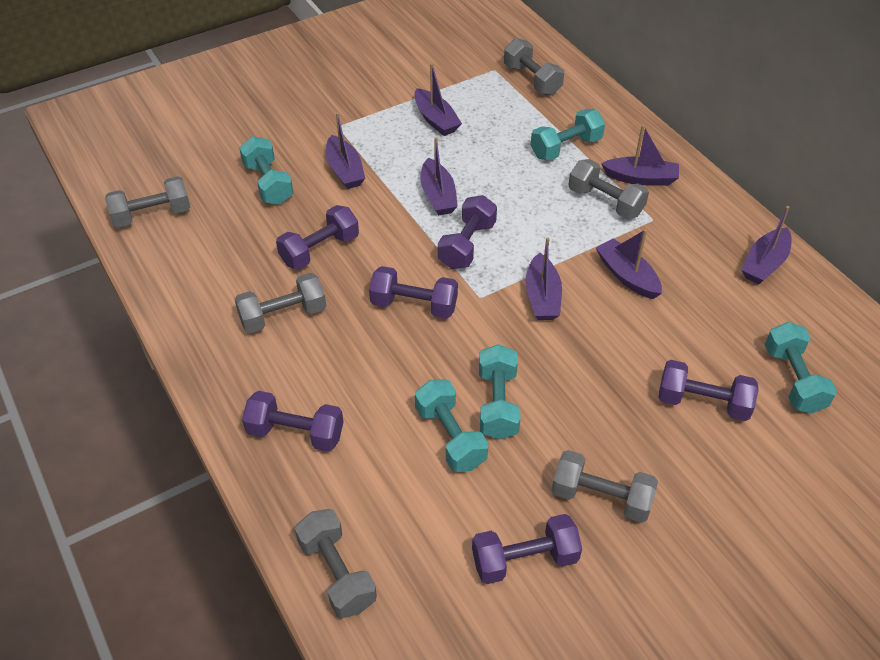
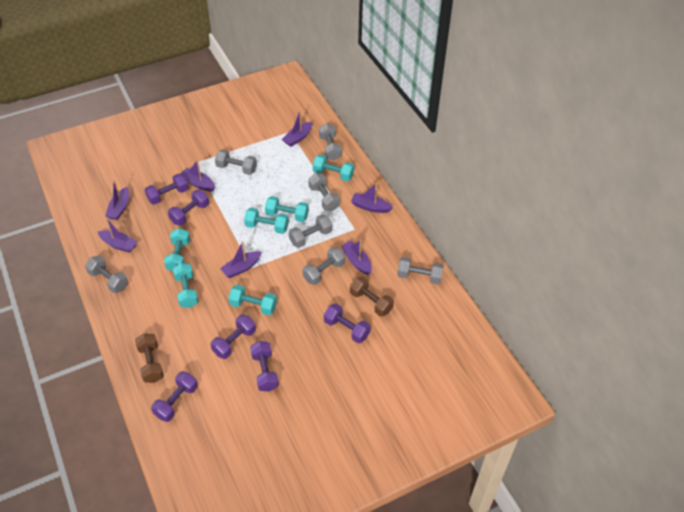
brown dumbbell: 0 -> 2
grey dumbbell: 6 -> 7
turquoise dumbbell: 5 -> 6

